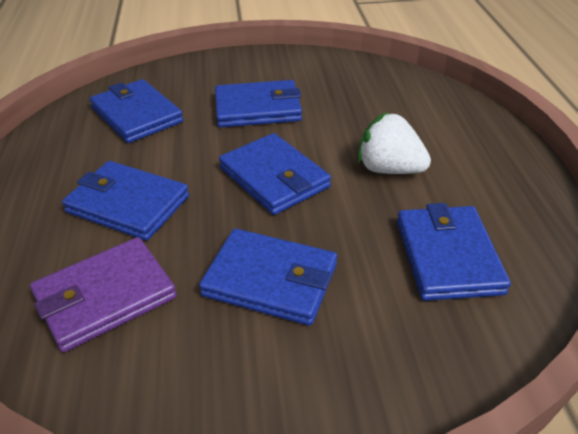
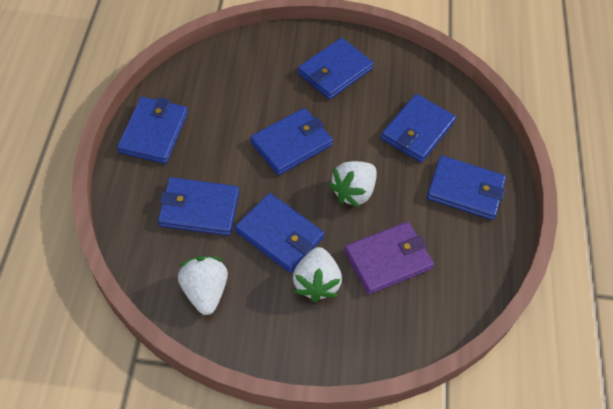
blue wallet: 6 -> 7
white strawberry: 1 -> 3

